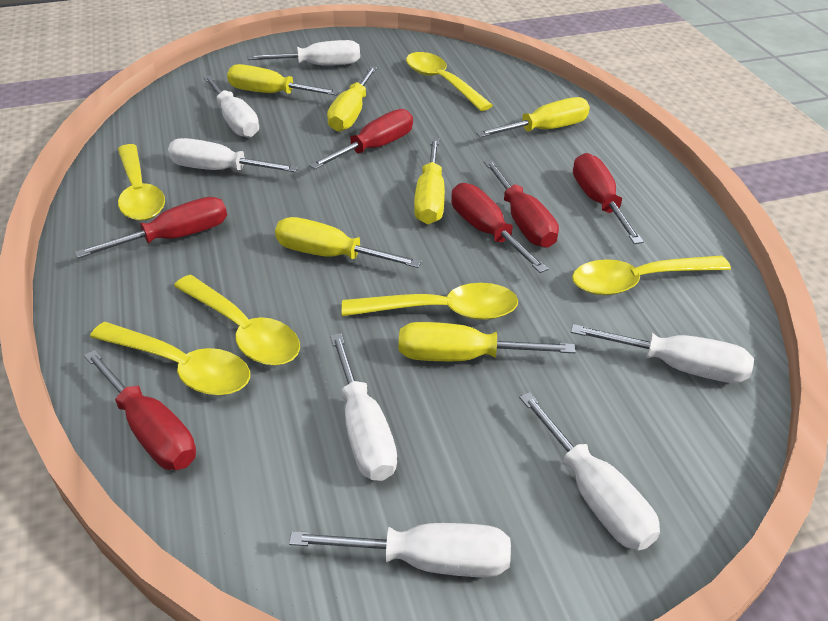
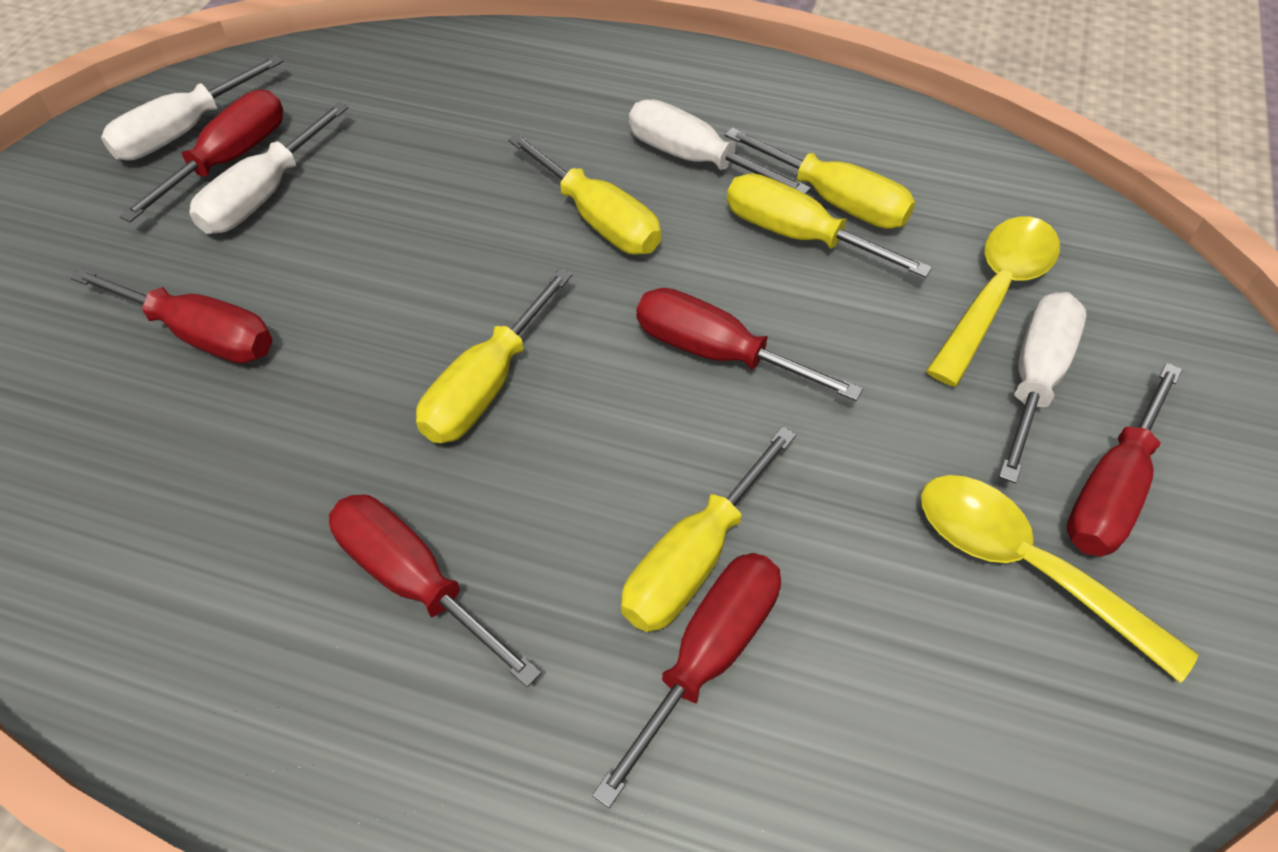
white screwdriver: 7 -> 4
yellow screwdriver: 6 -> 5
yellow spoon: 6 -> 2

